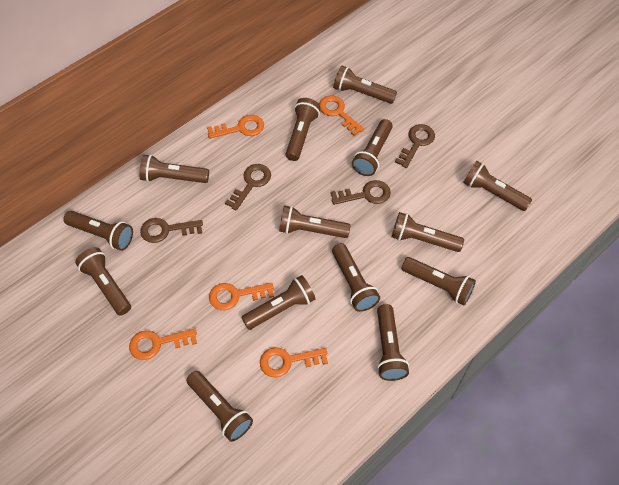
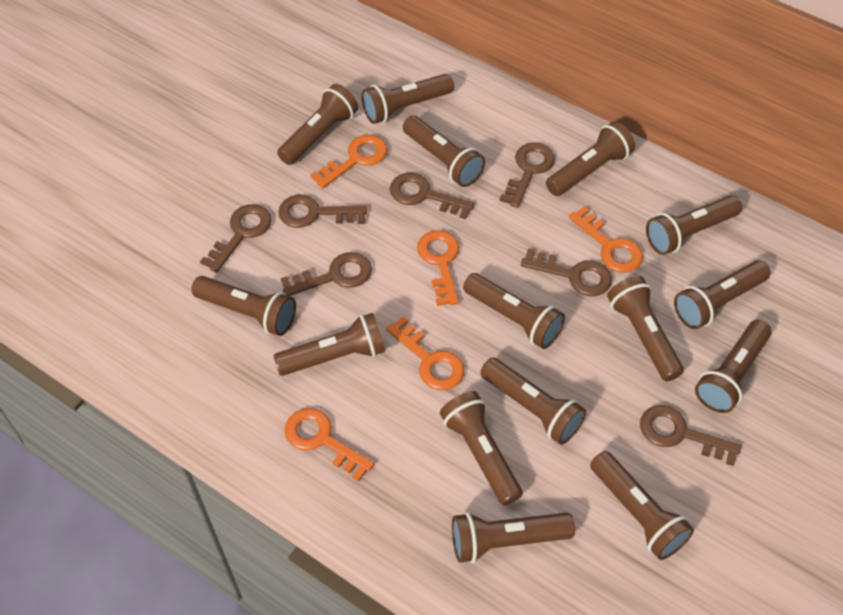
brown flashlight: 14 -> 15
brown key: 4 -> 7

